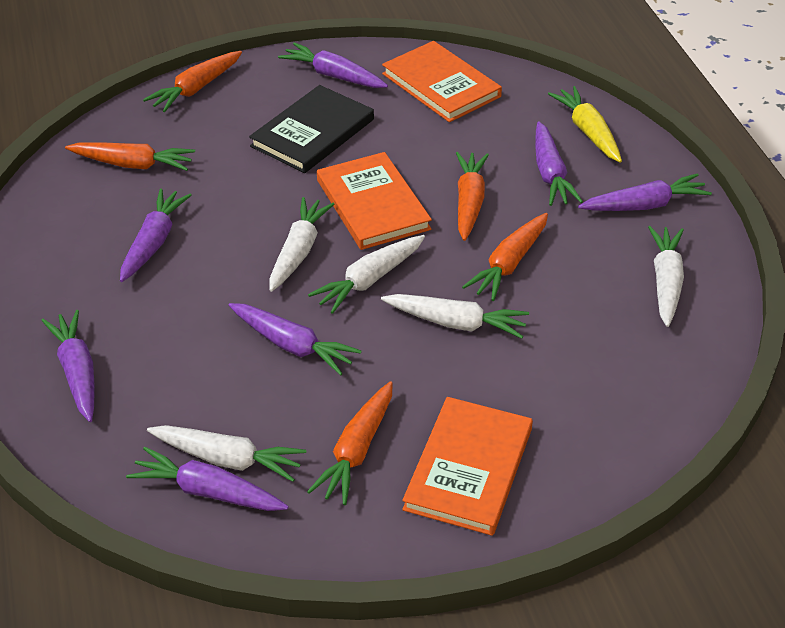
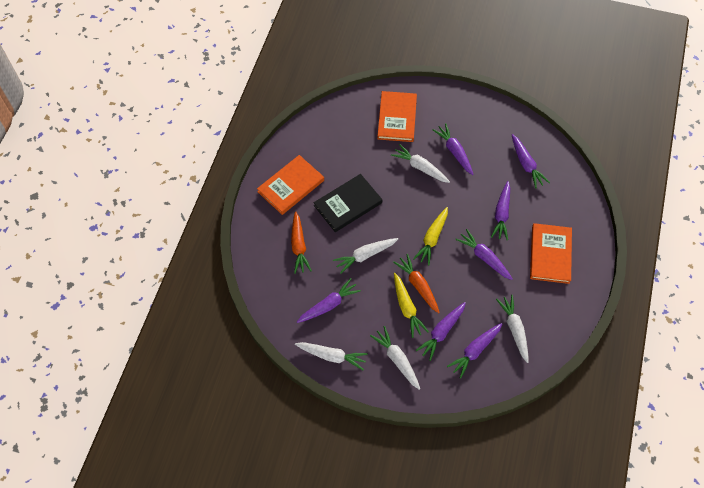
orange carrot: 5 -> 2
yellow carrot: 1 -> 2

